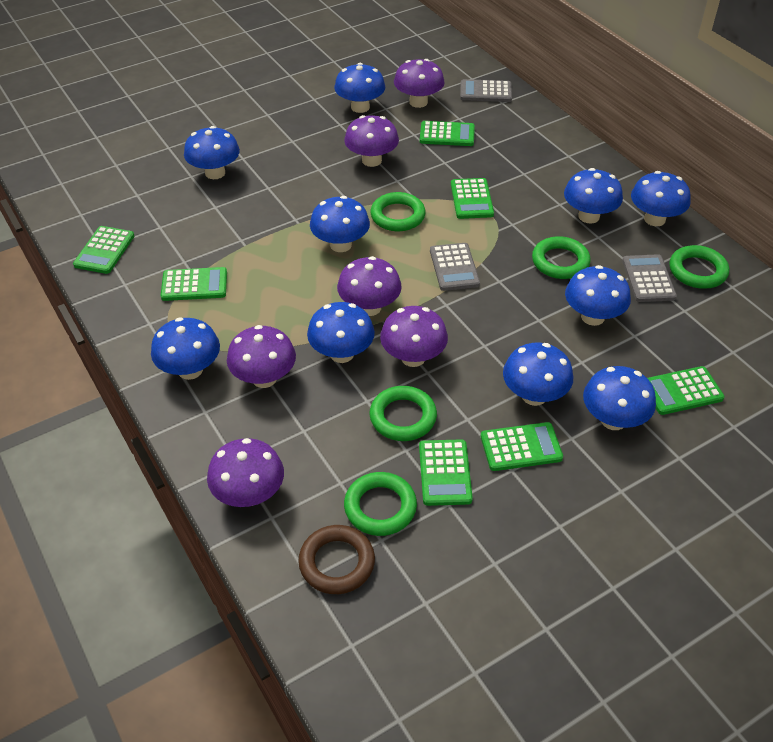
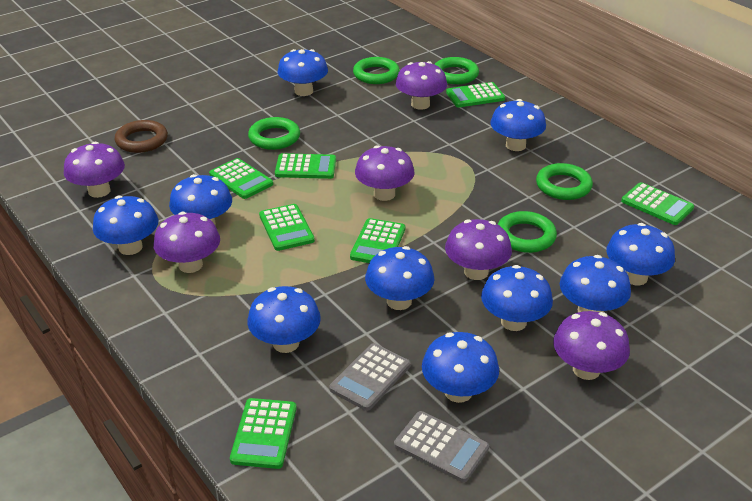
grey calculator: 3 -> 2

